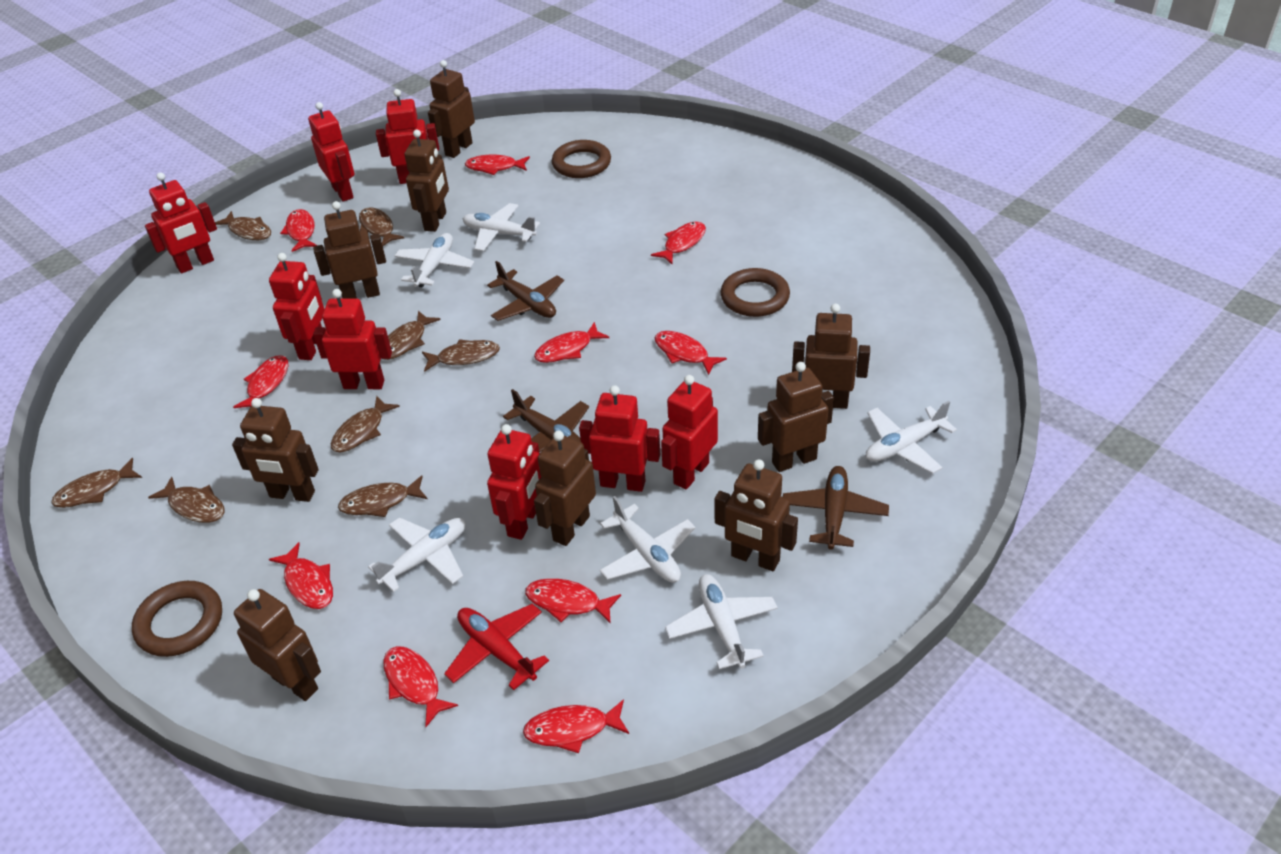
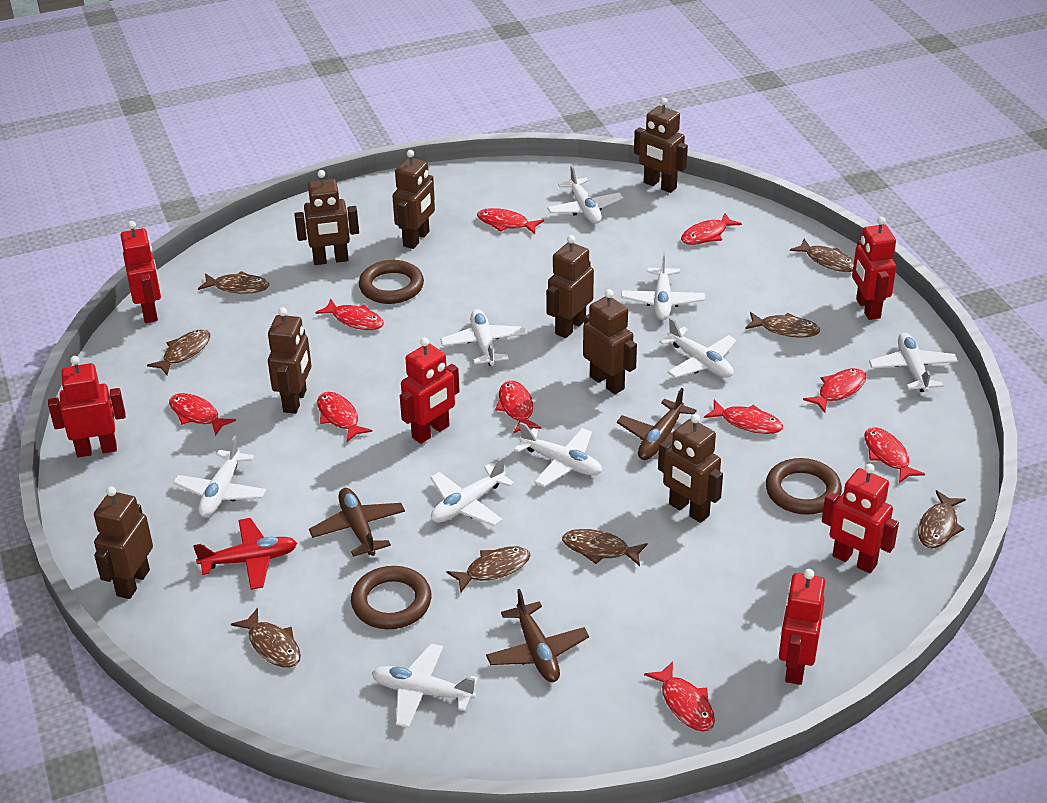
brown robot: 9 -> 8
red robot: 8 -> 6
white plane: 6 -> 9

